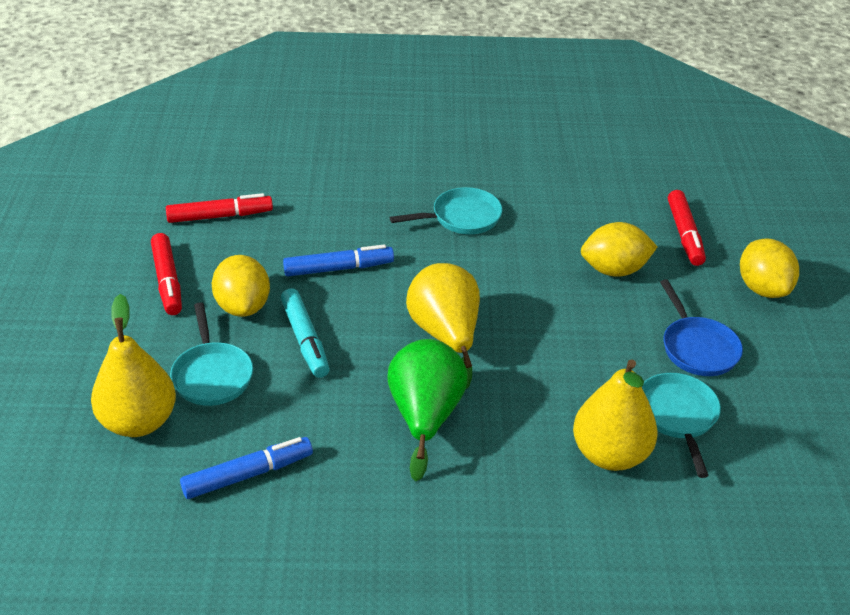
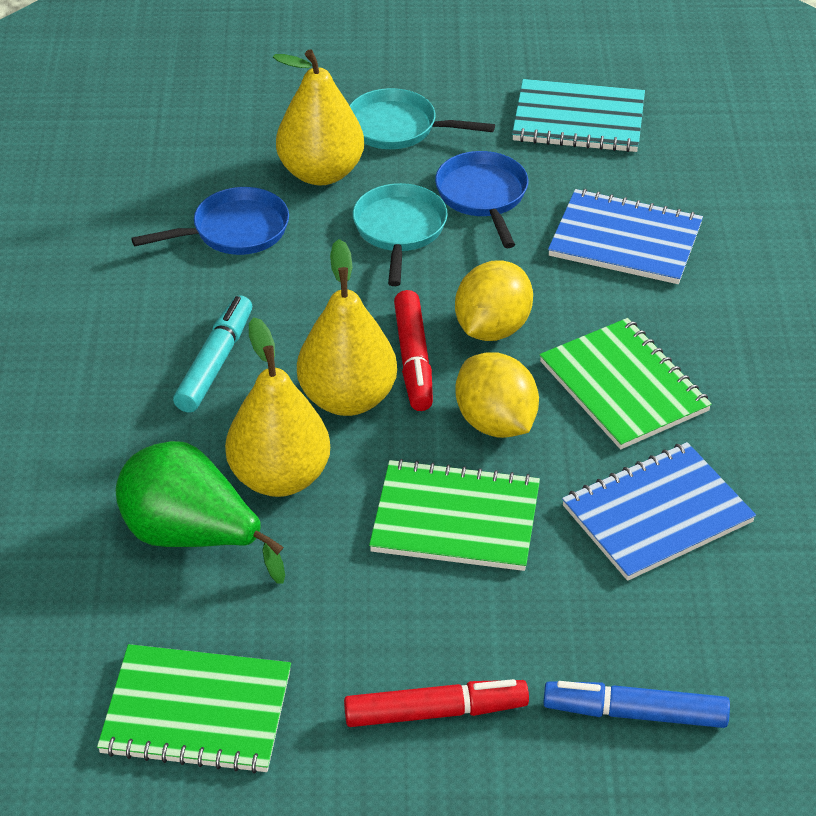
blue marker: 2 -> 1
blue notebook: 0 -> 2
blue pan: 1 -> 2
green notebook: 0 -> 3
red marker: 3 -> 2
turquoise notebook: 0 -> 1
turquoise pan: 3 -> 2
yellow lemon: 3 -> 2

